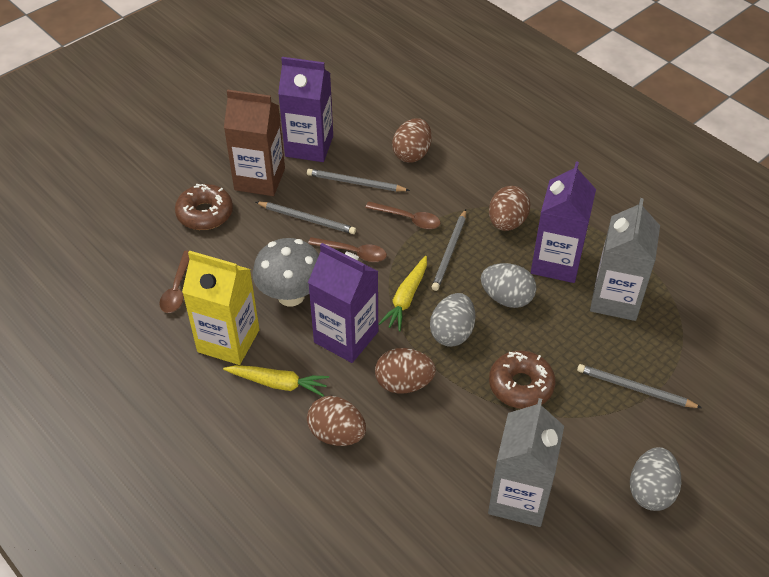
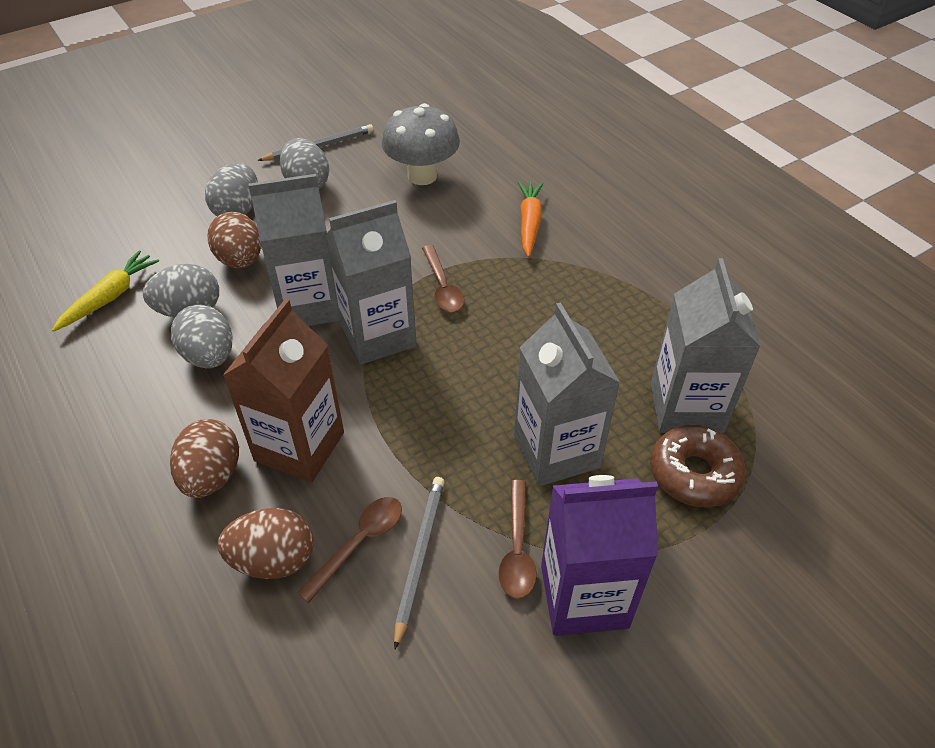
brown donut: 2 -> 1
brown egg: 4 -> 3
grey carton: 2 -> 4
grey egg: 3 -> 4
grey pencil: 4 -> 2
orange carrot: 0 -> 1
purple carton: 3 -> 1
yellow carrot: 2 -> 1
yellow carton: 1 -> 0

